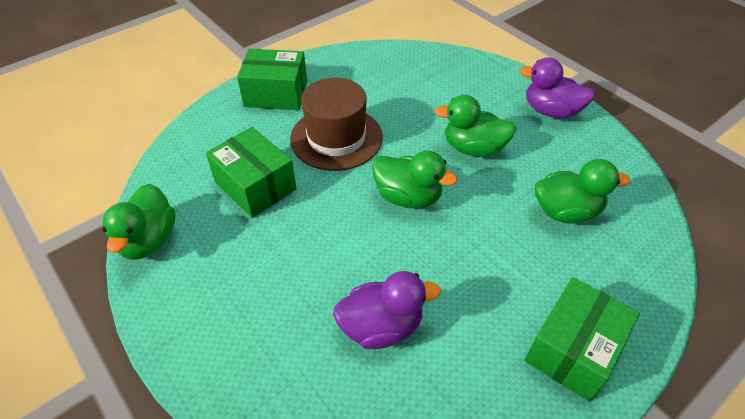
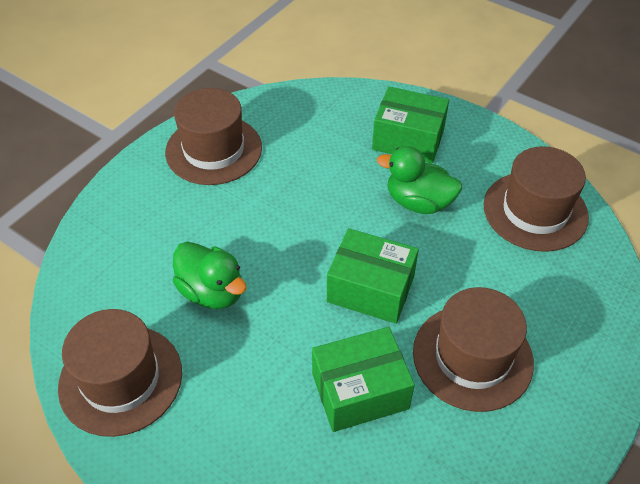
brown hat: 1 -> 4
green duck: 4 -> 2
purple duck: 2 -> 0

